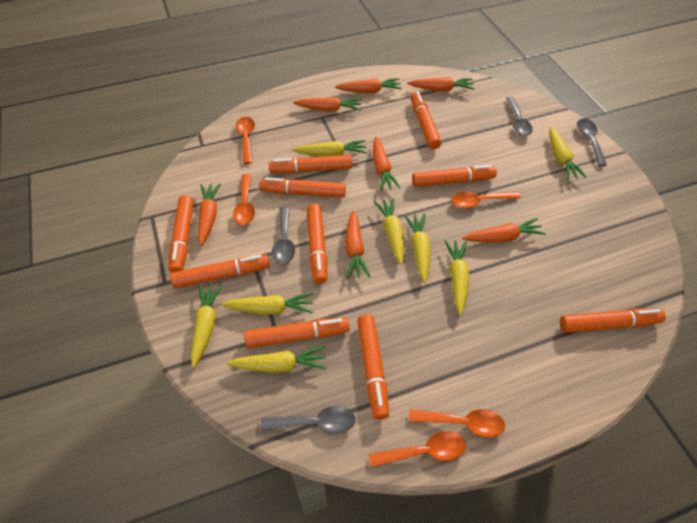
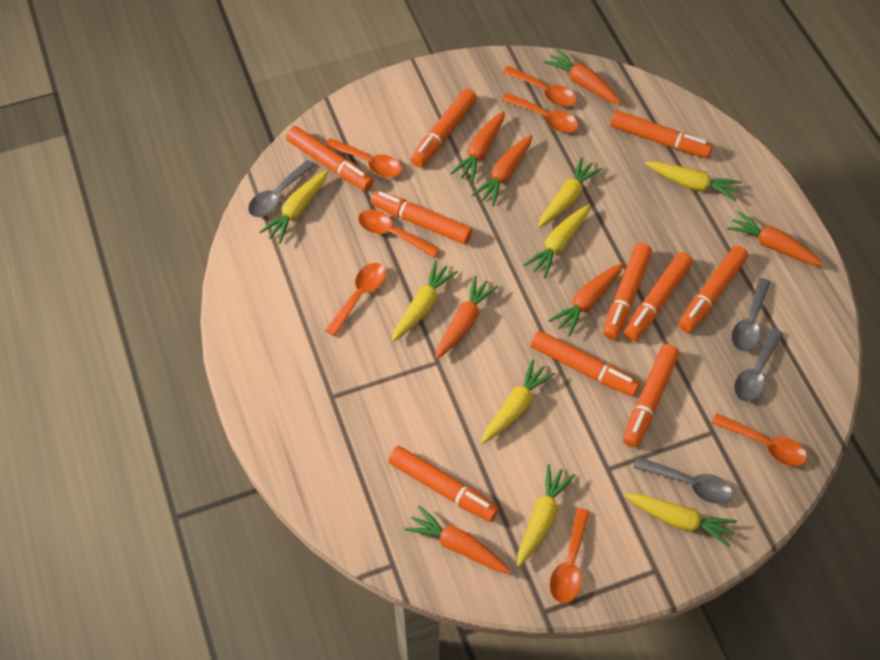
orange spoon: 5 -> 7

